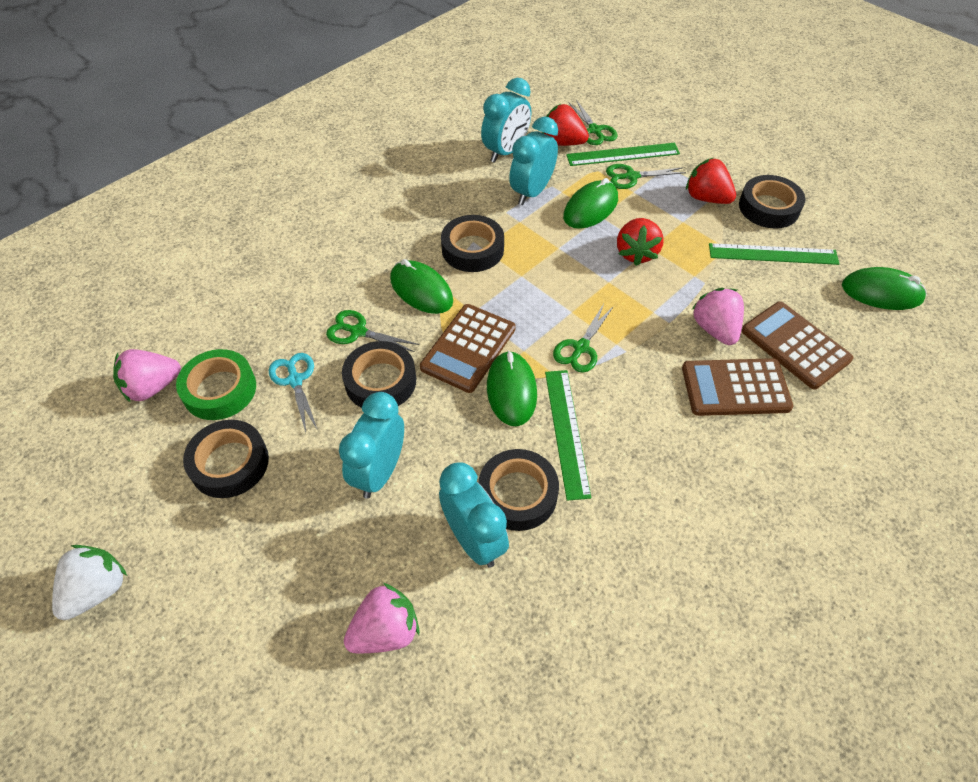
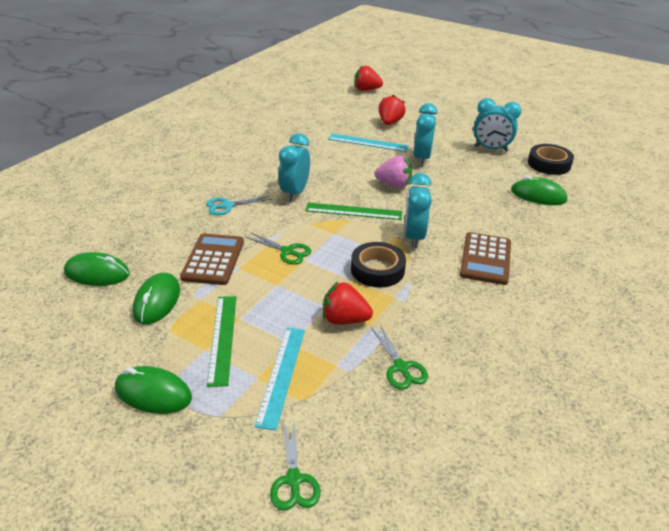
black tape: 5 -> 2
brown calculator: 3 -> 2
green ruler: 3 -> 2
green scissors: 4 -> 3
green tape: 1 -> 0
pink strawberry: 3 -> 1
turquoise ruler: 0 -> 2
white strawberry: 1 -> 0

